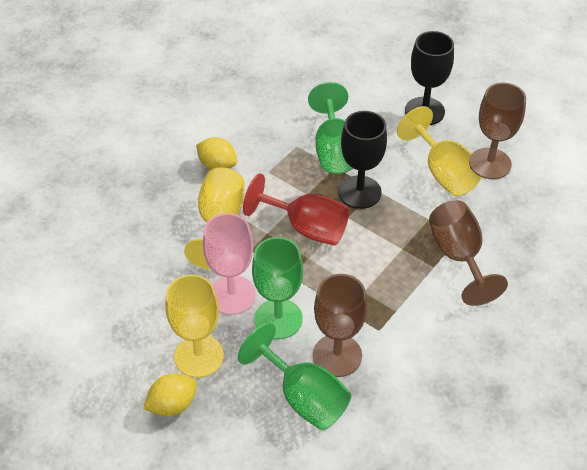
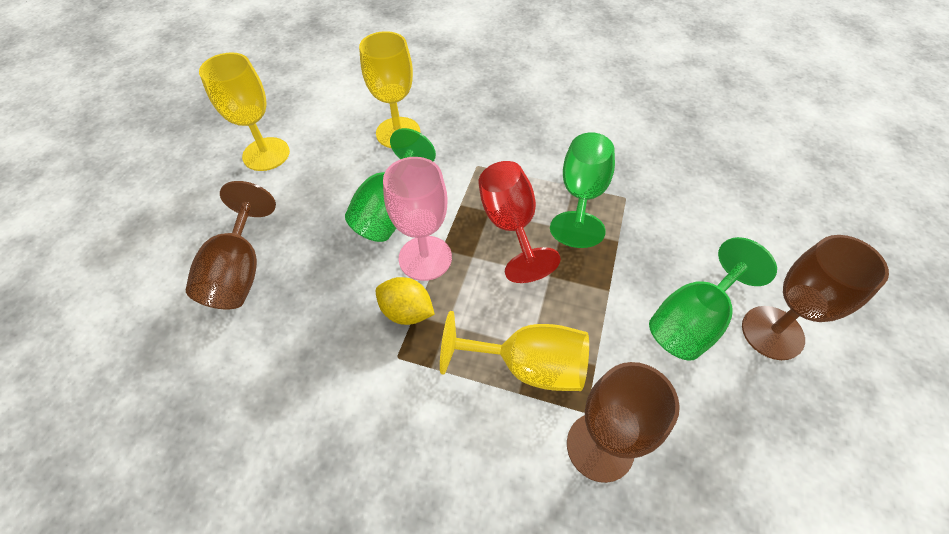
black goblet: 2 -> 0
yellow lemon: 2 -> 1

